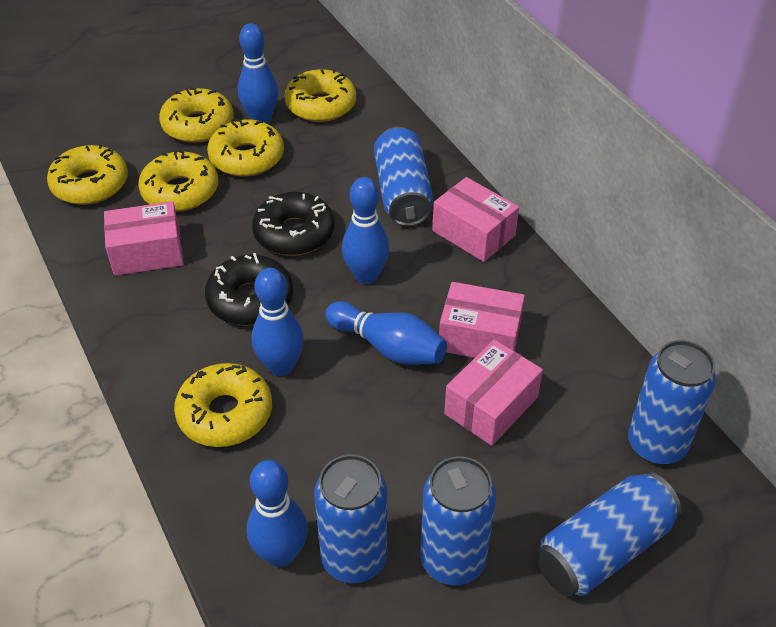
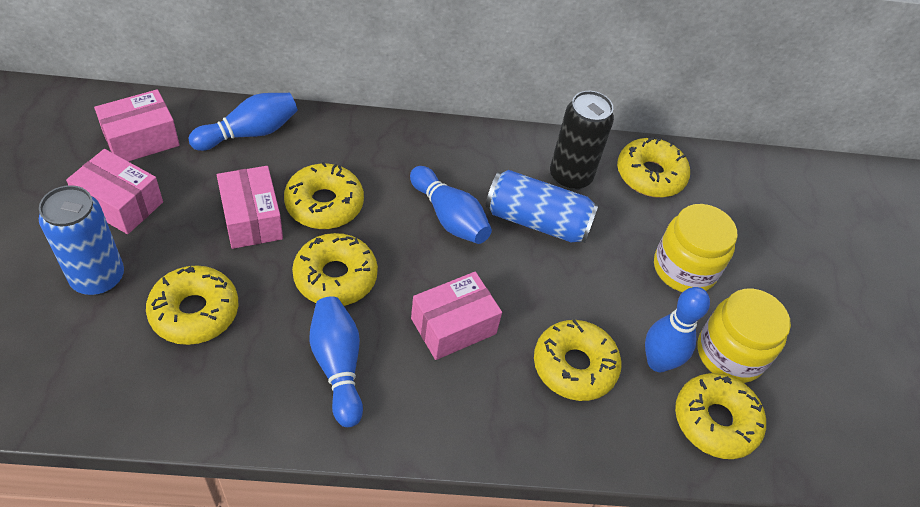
black can: 0 -> 1
black donut: 2 -> 0
blue bowling pin: 5 -> 4
blue can: 5 -> 2
yellow jar: 0 -> 2

